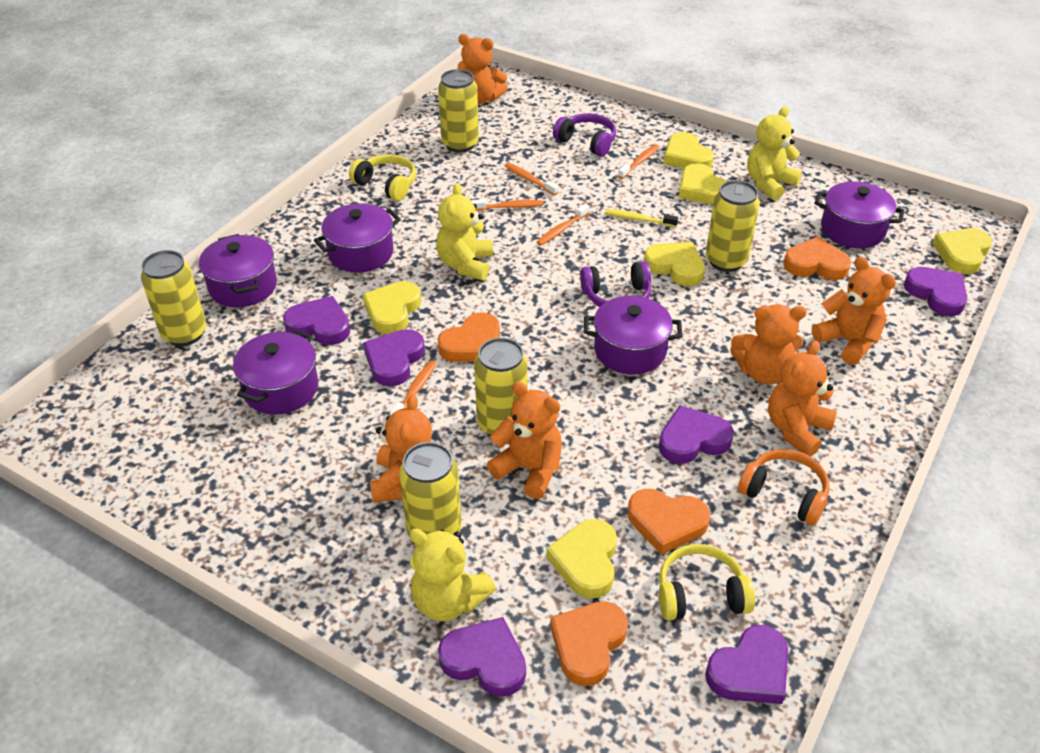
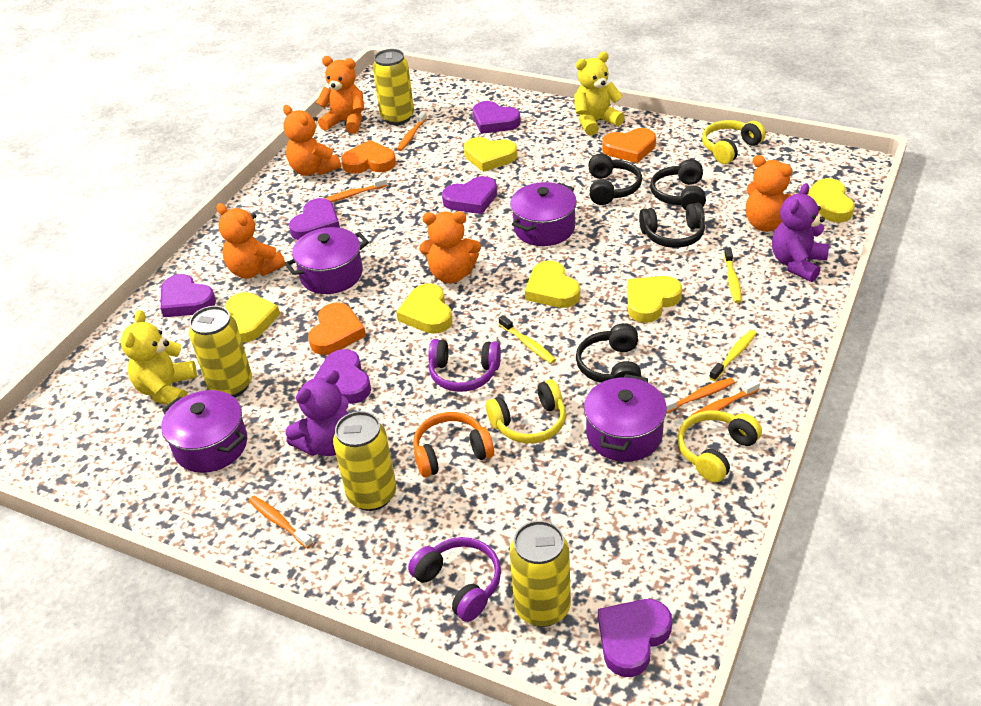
black headphones: 0 -> 4
orange heart: 4 -> 3
orange teddy bear: 6 -> 5
purple pot: 5 -> 4
purple teddy bear: 0 -> 2
yellow can: 5 -> 4
yellow headphones: 2 -> 3
yellow teddy bear: 3 -> 2
yellow toothbrush: 1 -> 3

